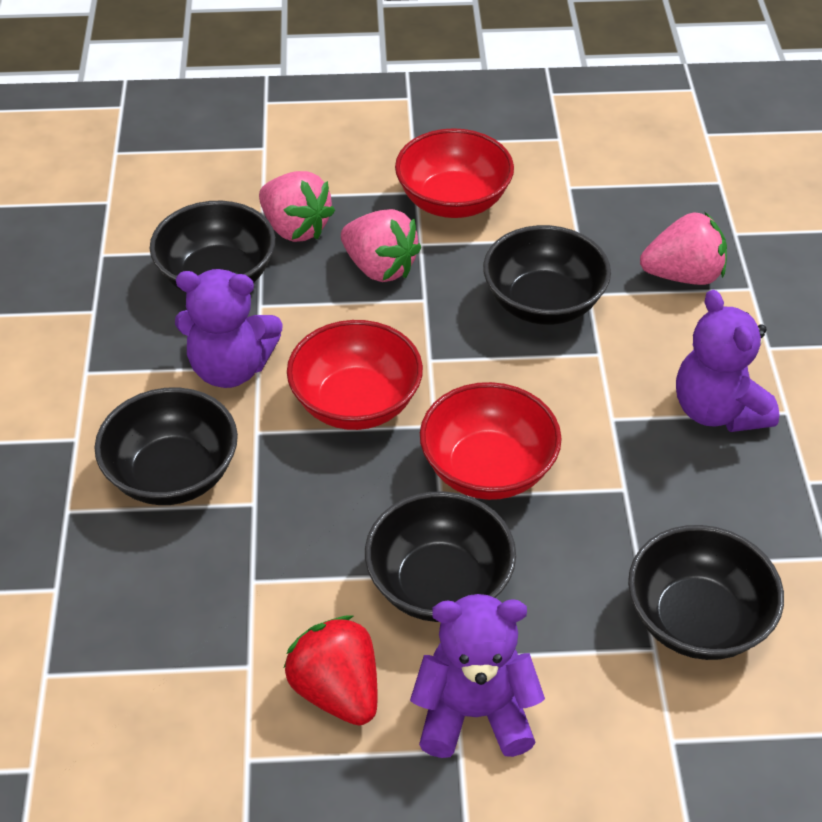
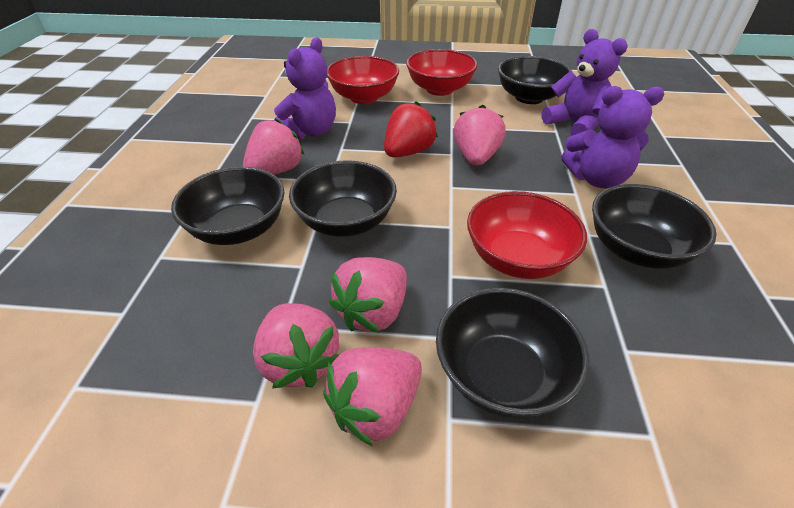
pink strawberry: 3 -> 5

